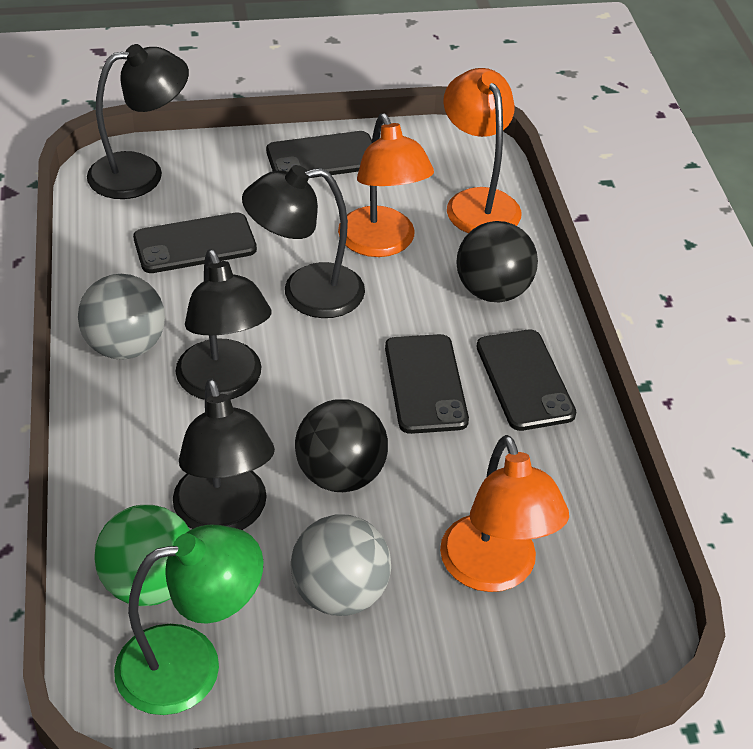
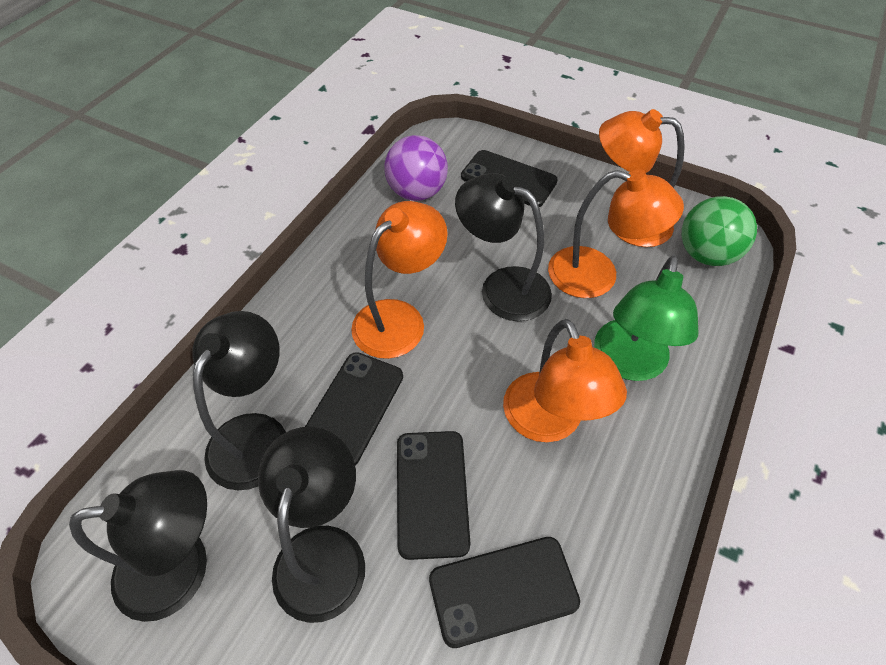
black ball: 2 -> 0
grey ball: 2 -> 0
orange lamp: 3 -> 4
purple ball: 0 -> 1

